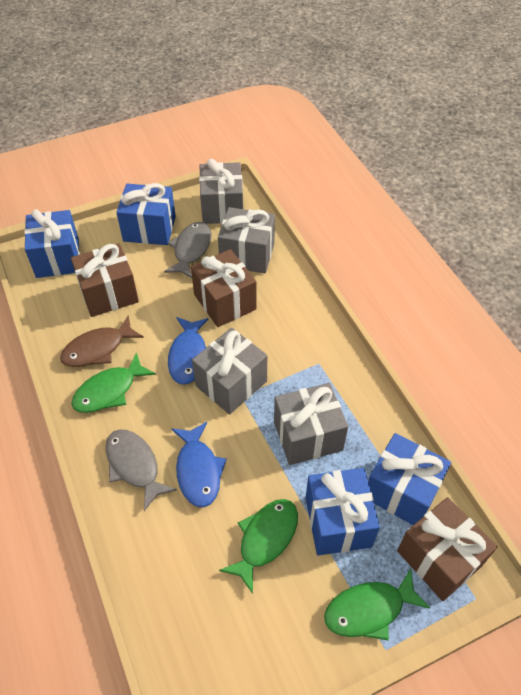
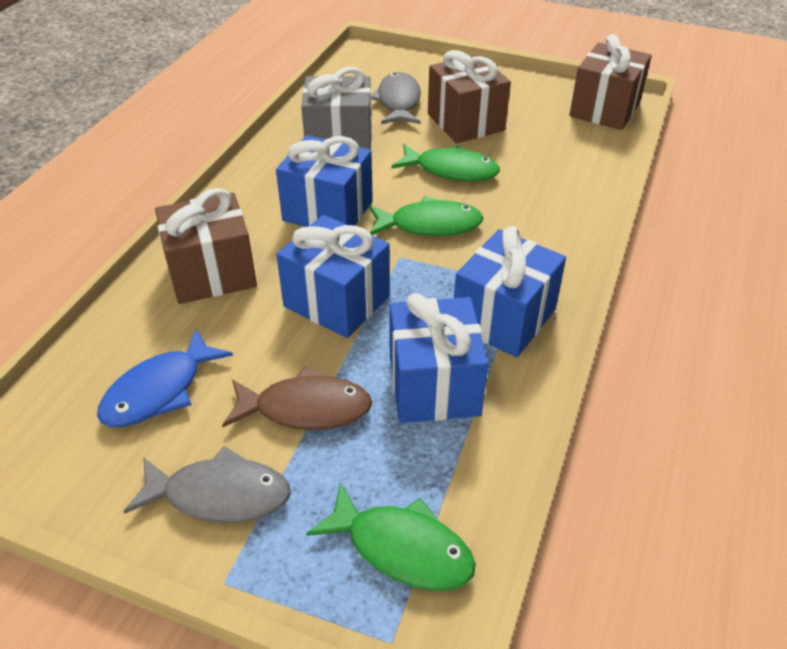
blue fish: 2 -> 1
grey gift: 4 -> 1

